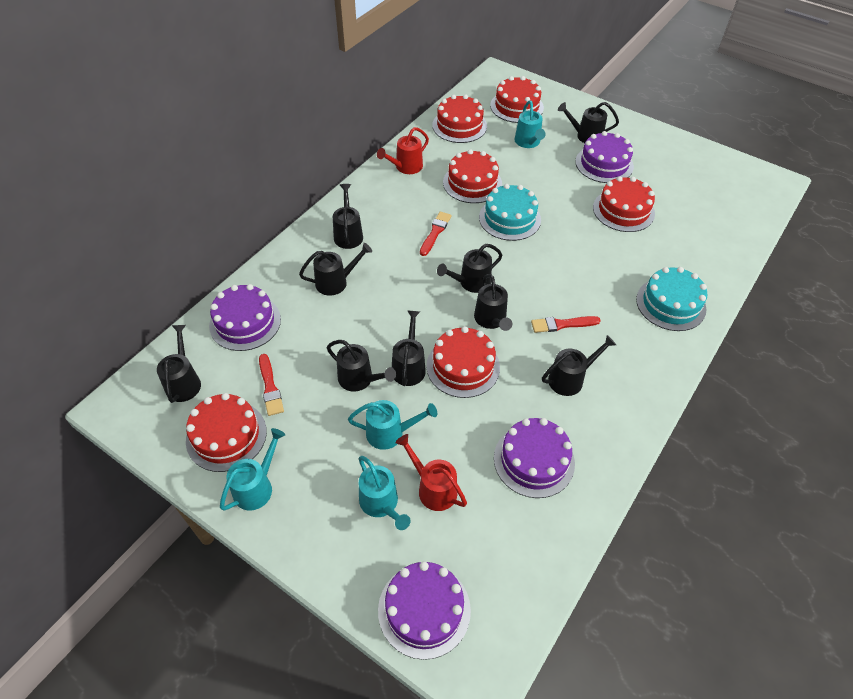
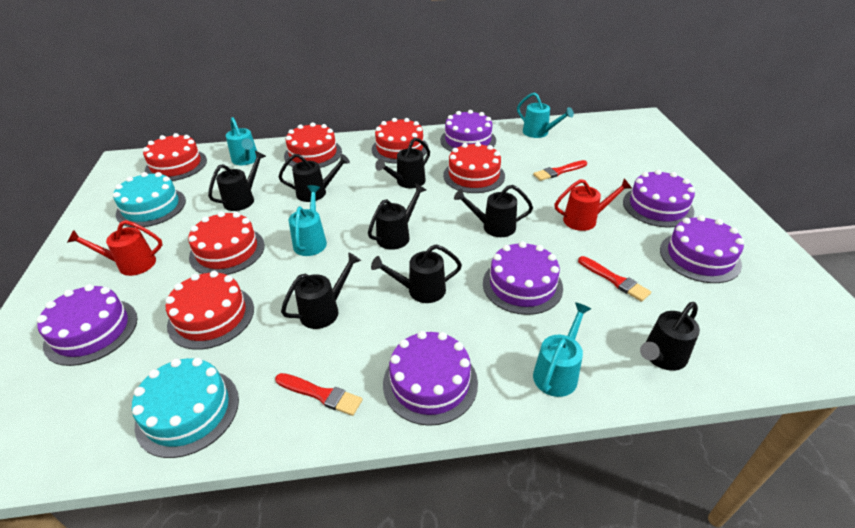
black watering can: 9 -> 8
purple cake: 4 -> 6

